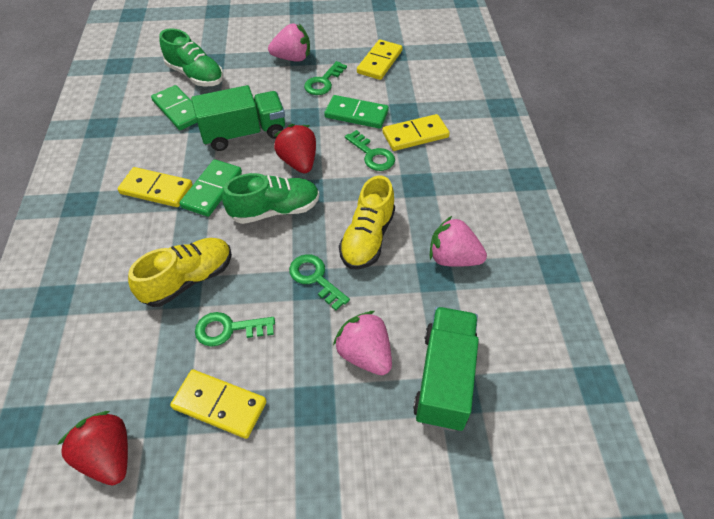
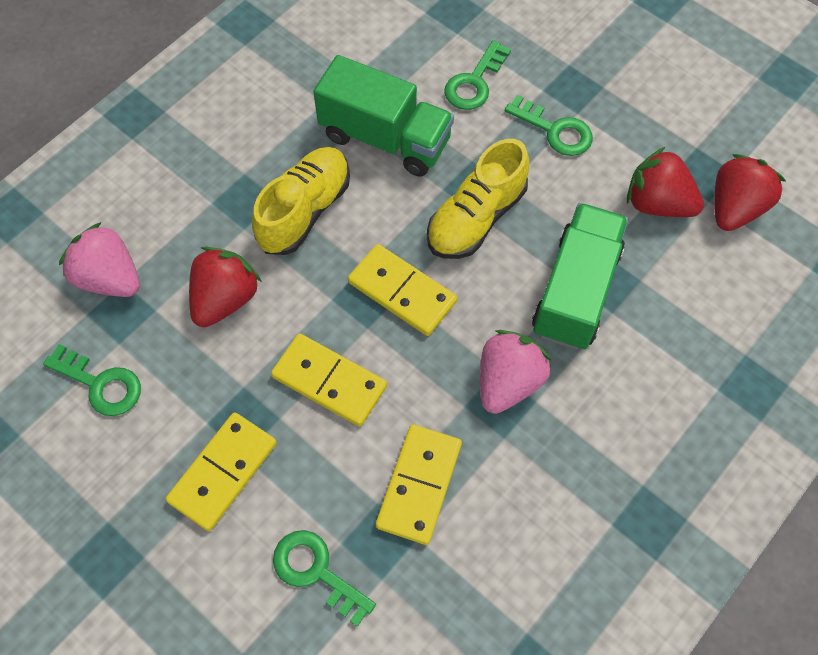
green domino: 3 -> 0
green shoe: 2 -> 0
pink strawberry: 3 -> 2
red strawberry: 2 -> 3

